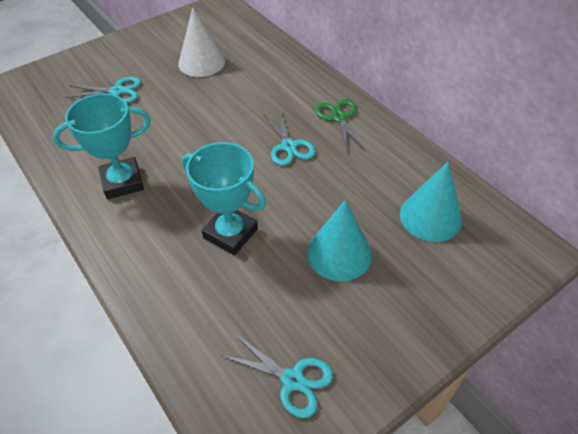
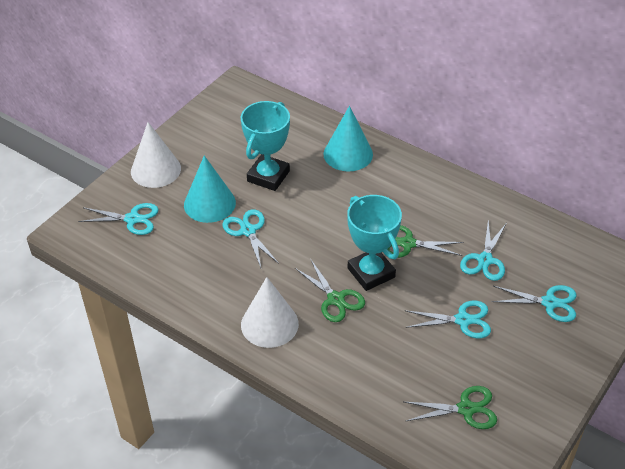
green scissors: 1 -> 3
turquoise scissors: 3 -> 5
white cone: 1 -> 2

